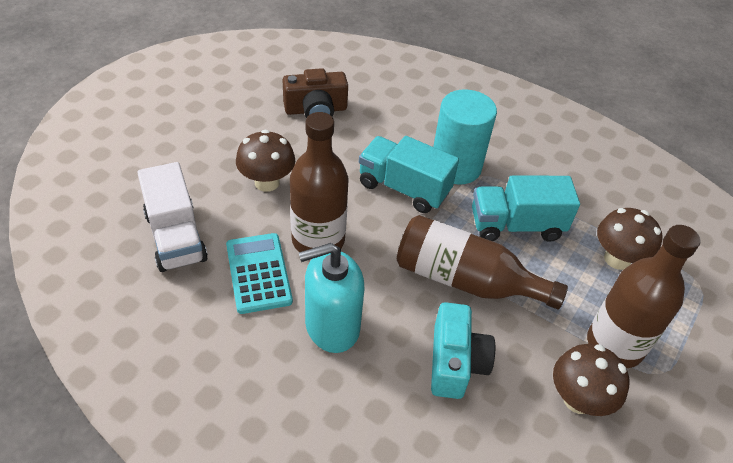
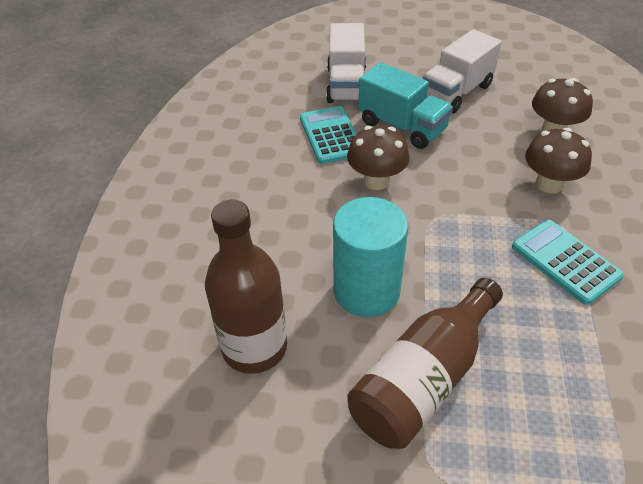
brown bottle: 3 -> 2
brown camera: 1 -> 0
turquoise calculator: 1 -> 2
turquoise camera: 1 -> 0
turquoise soap dispenser: 1 -> 0
turquoise truck: 2 -> 1
white truck: 1 -> 2

